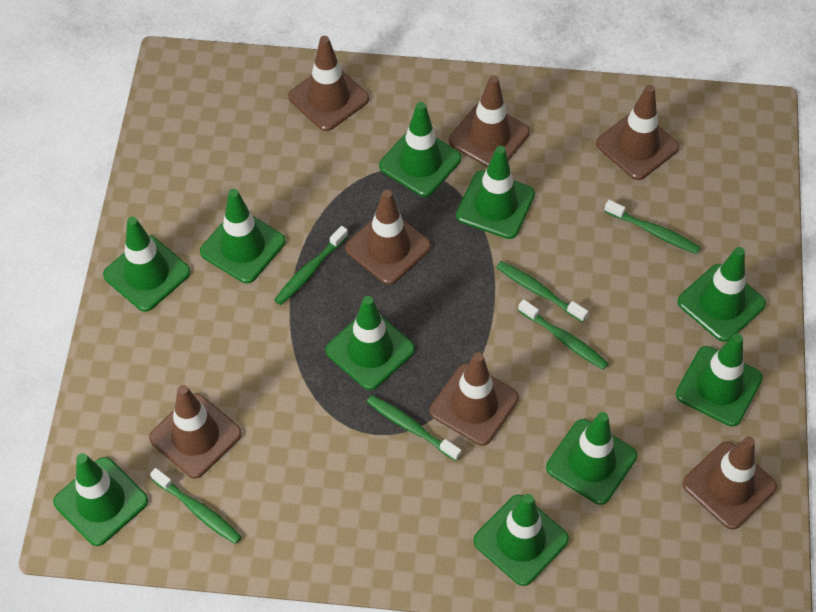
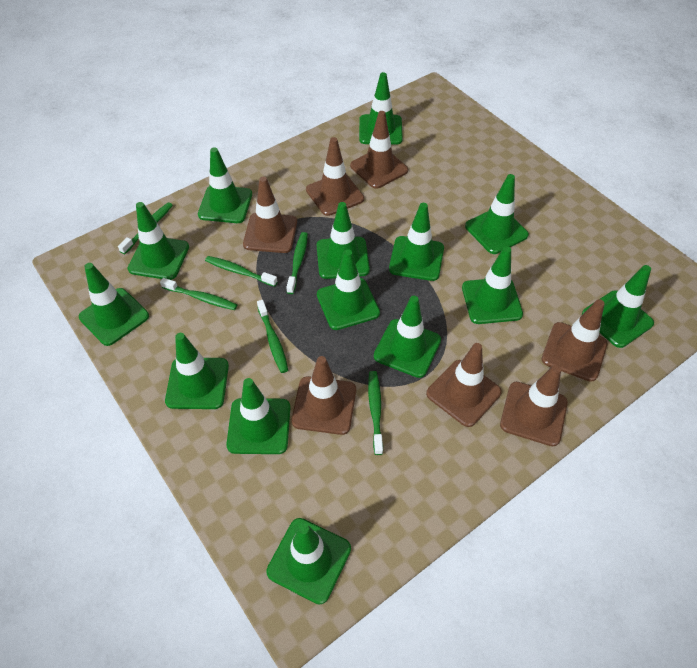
green traffic cone: 10 -> 14

